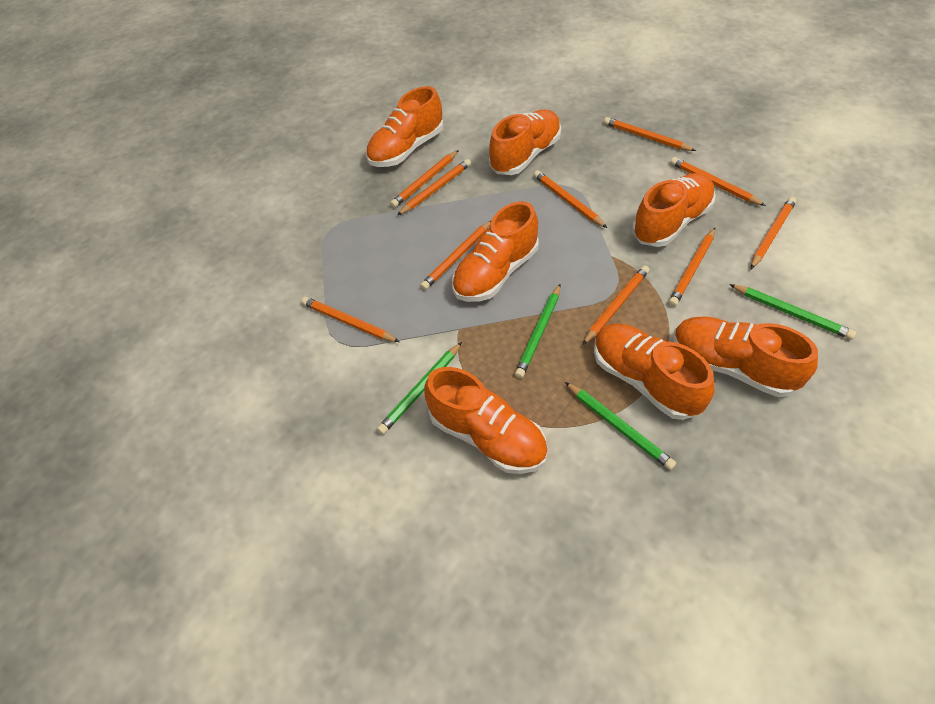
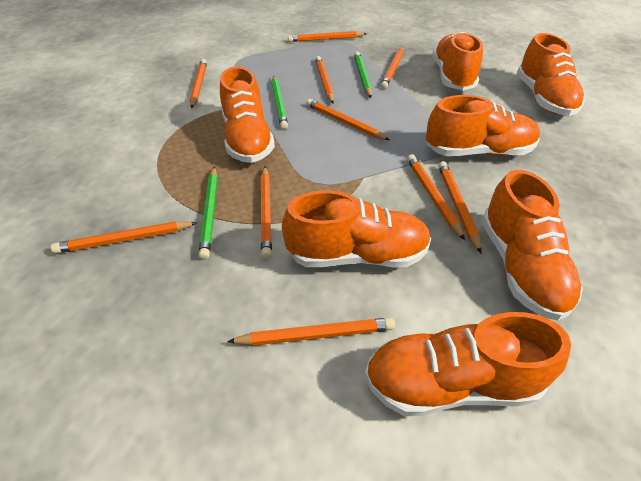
green pencil: 4 -> 3

